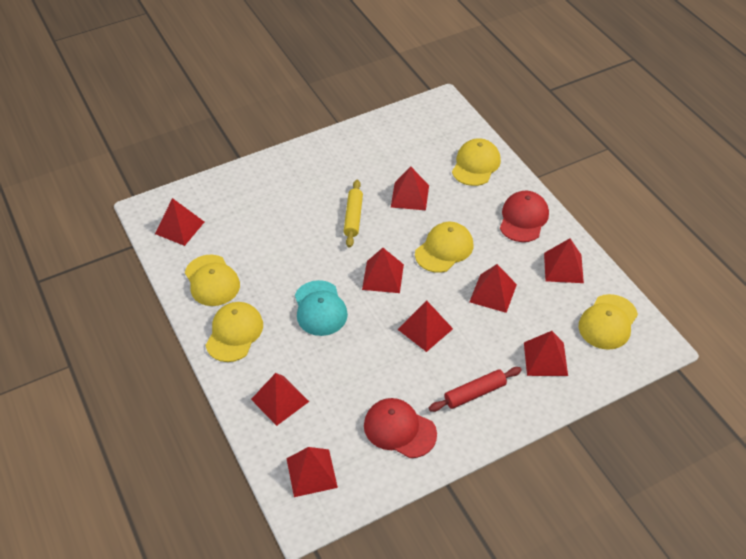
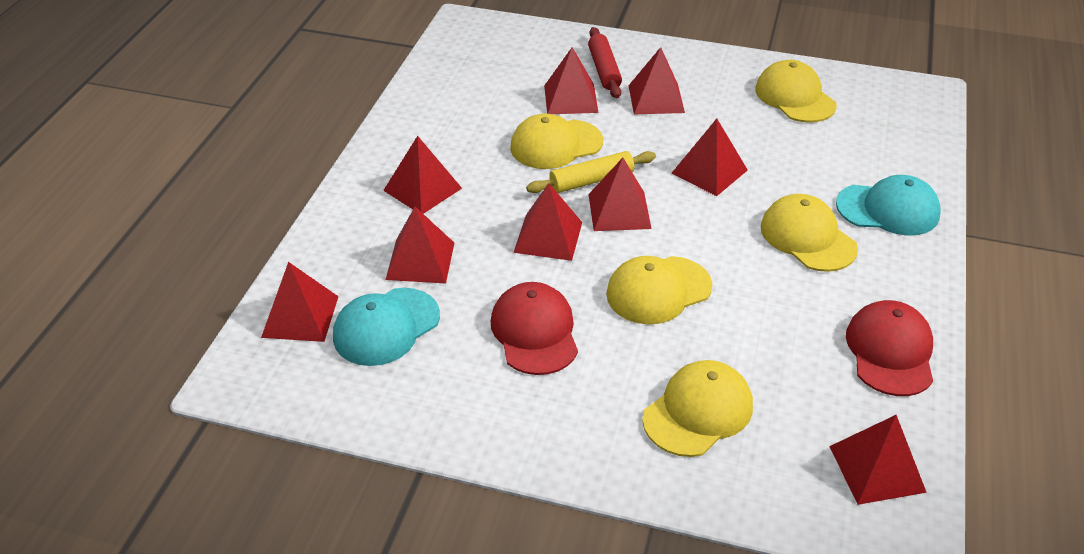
turquoise cap: 1 -> 2

